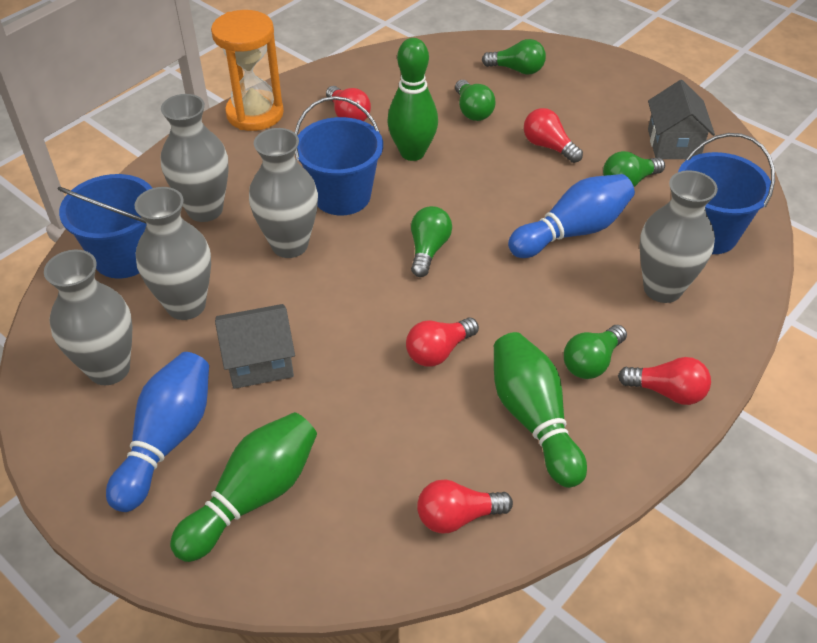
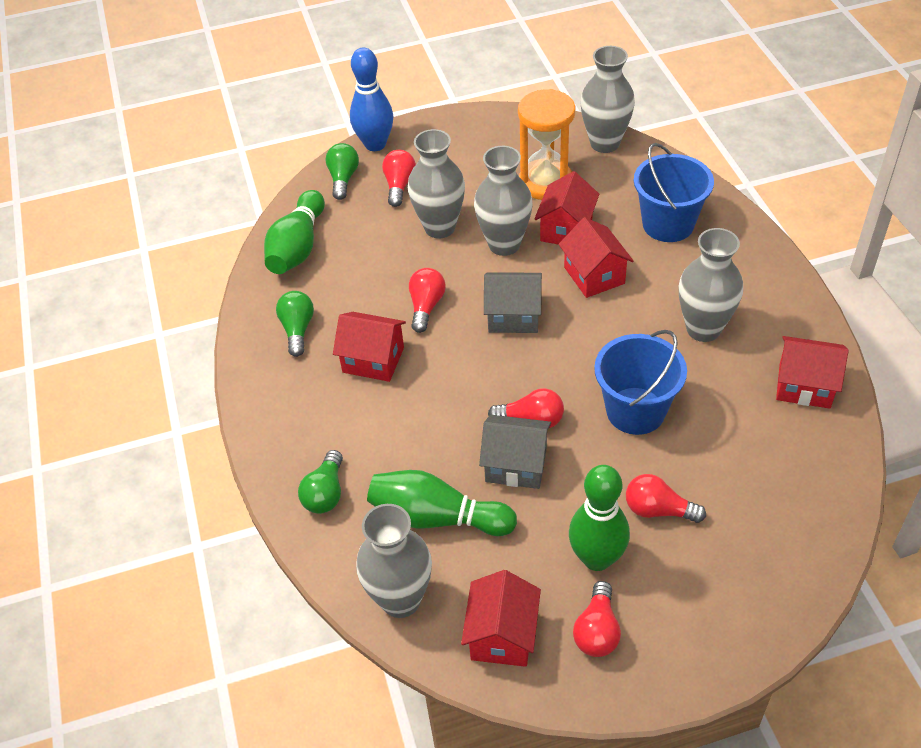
blue bowling pin: 2 -> 1
blue bucket: 3 -> 2
green light bulb: 5 -> 3
red house: 0 -> 5

